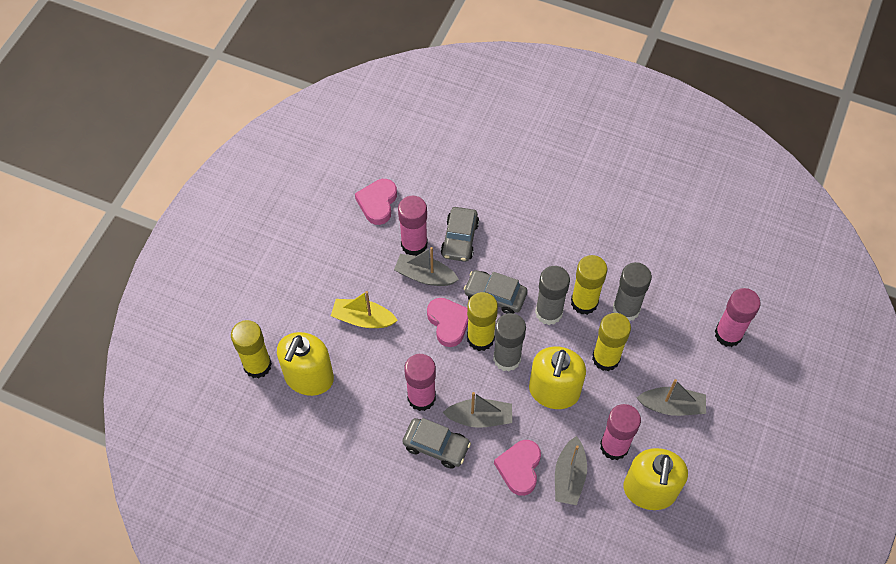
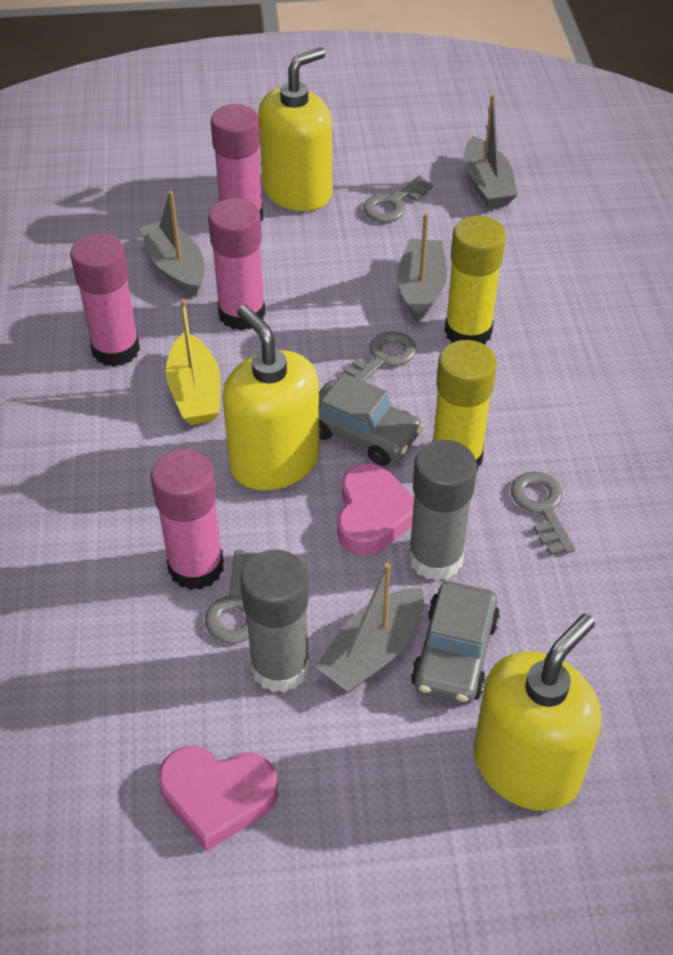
grey car: 3 -> 2
grey glue stick: 3 -> 2
grey key: 0 -> 4
pink heart: 3 -> 2
yellow glue stick: 4 -> 2

